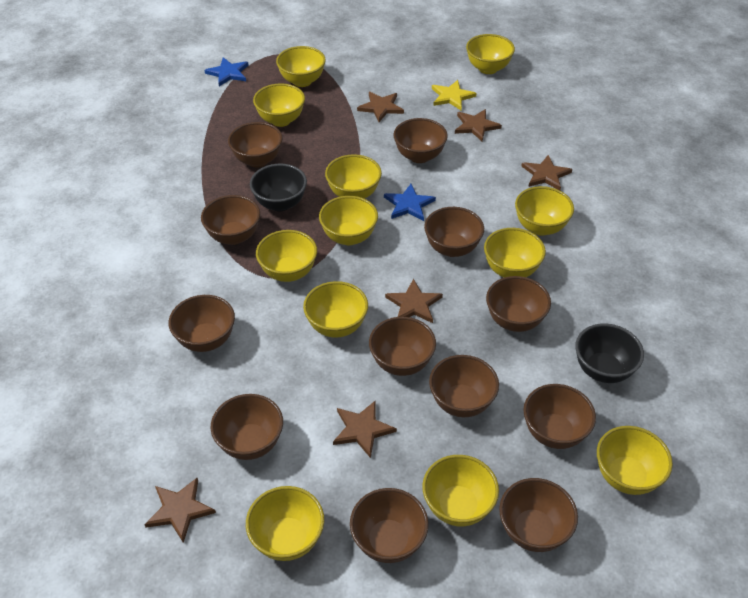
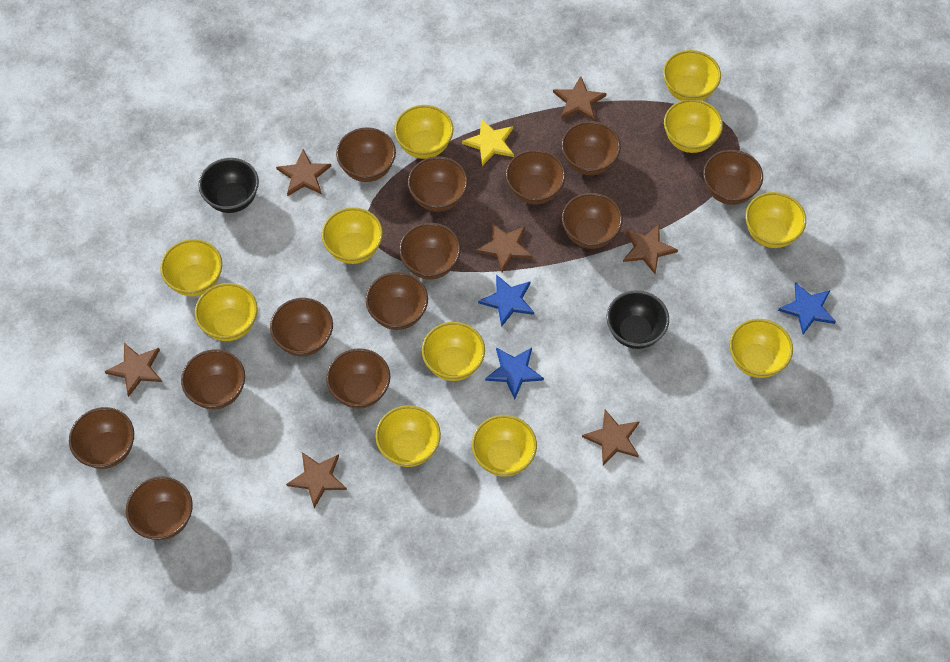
blue star: 2 -> 3
brown bowl: 12 -> 13
brown star: 6 -> 7
yellow bowl: 12 -> 11

